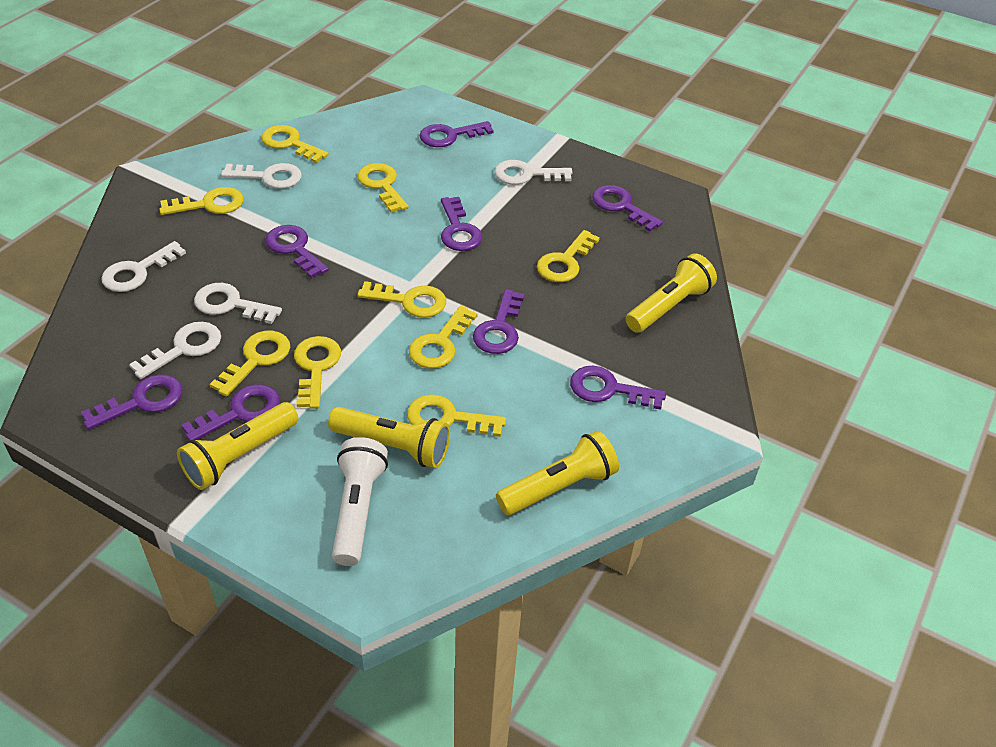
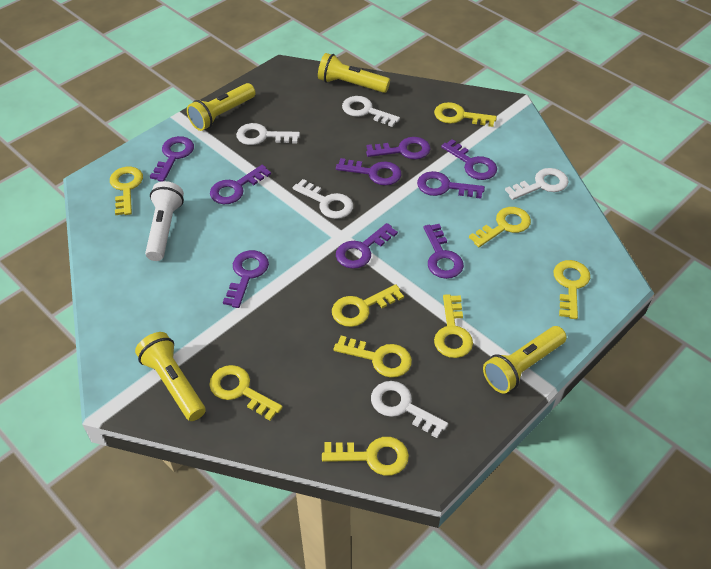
purple key: 8 -> 9

